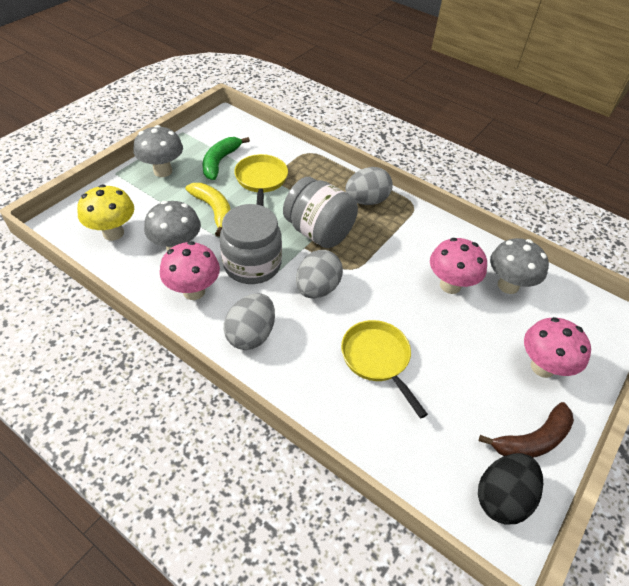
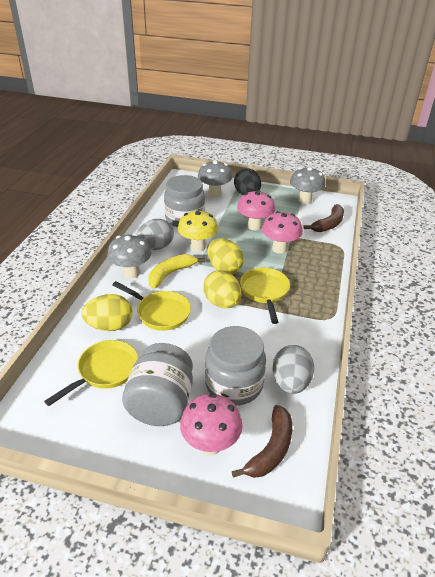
brown banana: 1 -> 2
green banana: 1 -> 0
grey egg: 3 -> 2
grey jar: 2 -> 3
yellow egg: 0 -> 3
yellow pan: 2 -> 3

